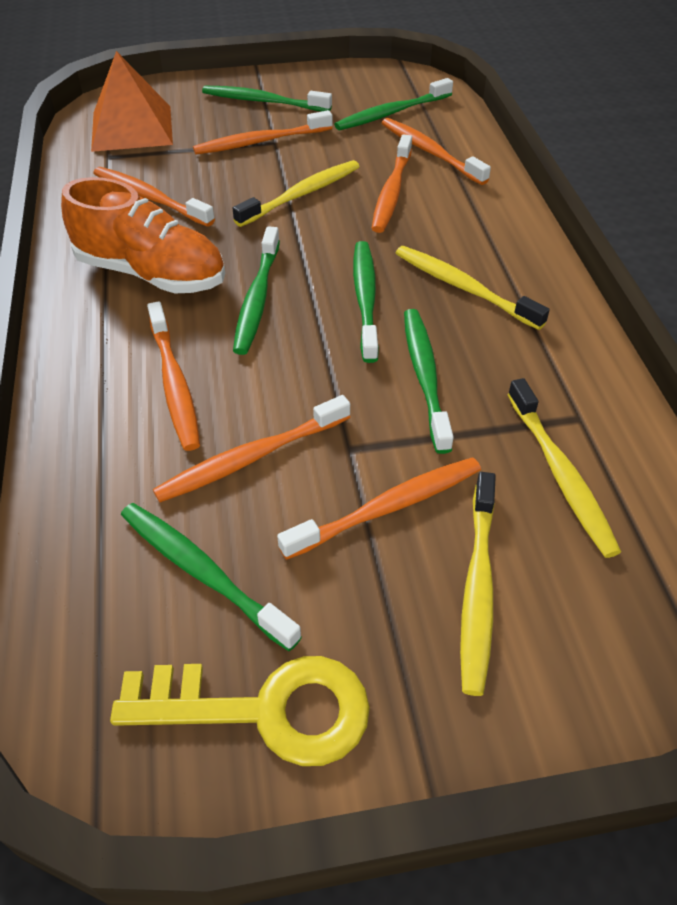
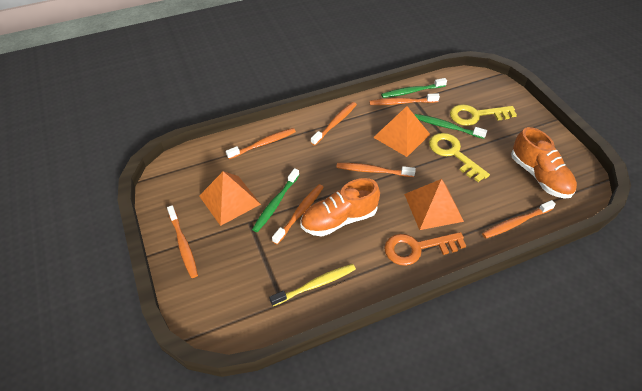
green toothbrush: 6 -> 3
orange key: 0 -> 1
orange pyramid: 1 -> 3
orange shoe: 1 -> 2
yellow key: 1 -> 2
yellow toothbrush: 4 -> 1

